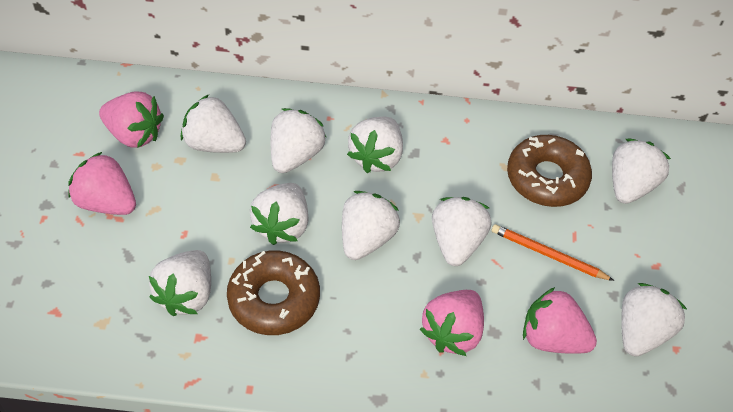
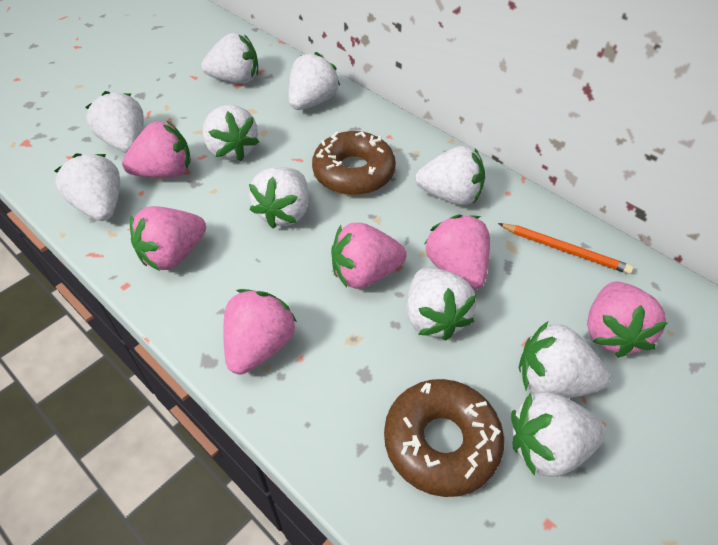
pink strawberry: 4 -> 6
white strawberry: 9 -> 10

